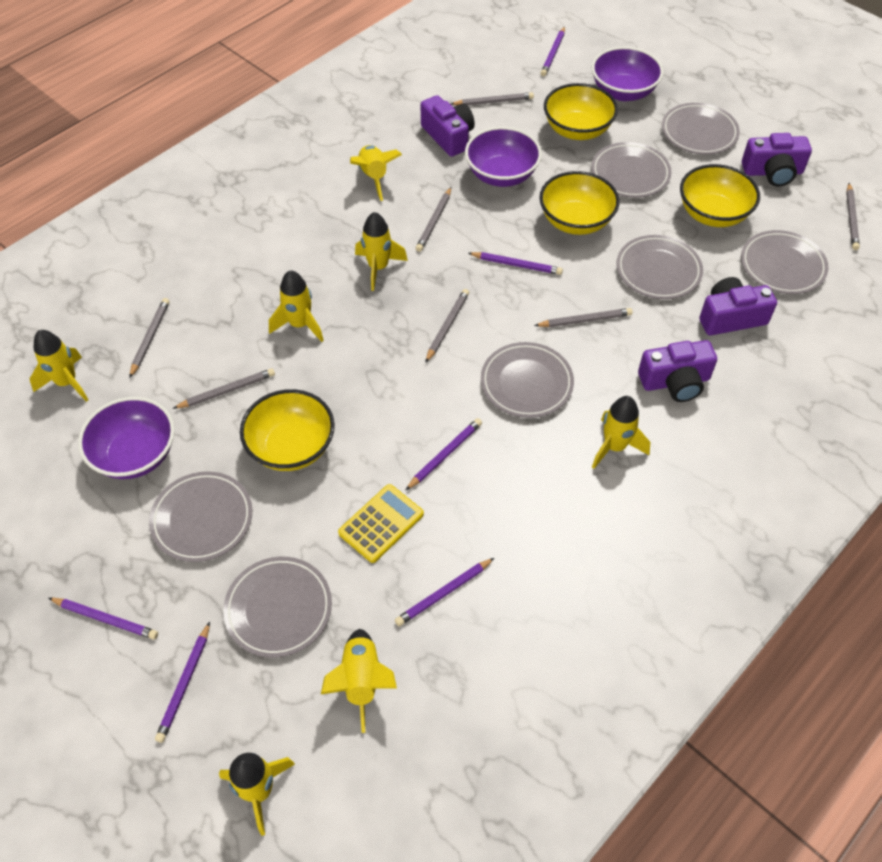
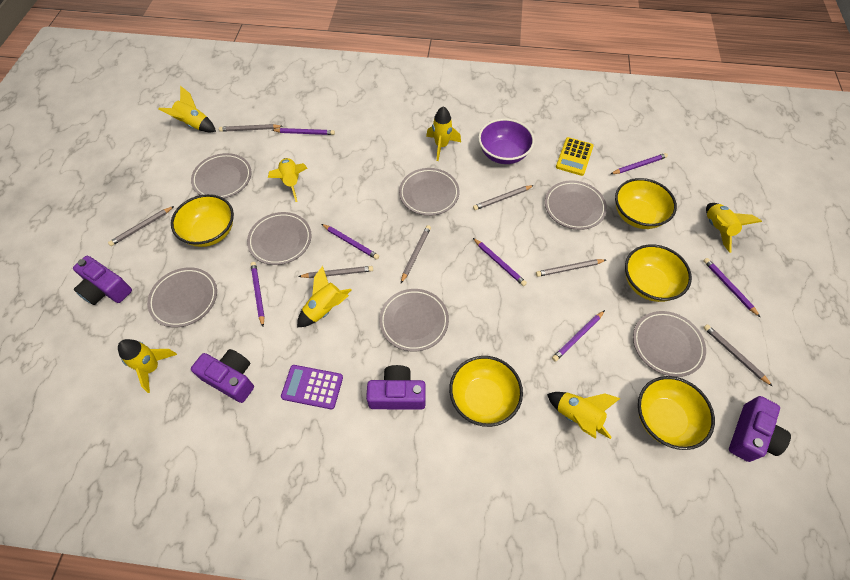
purple bowl: 3 -> 1
purple calculator: 0 -> 1
purple pencil: 6 -> 7
yellow bowl: 4 -> 5

